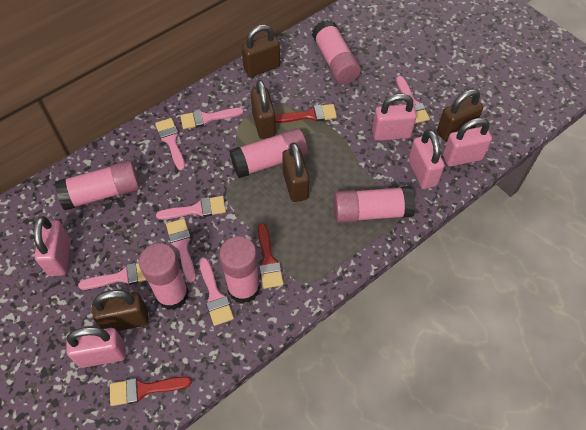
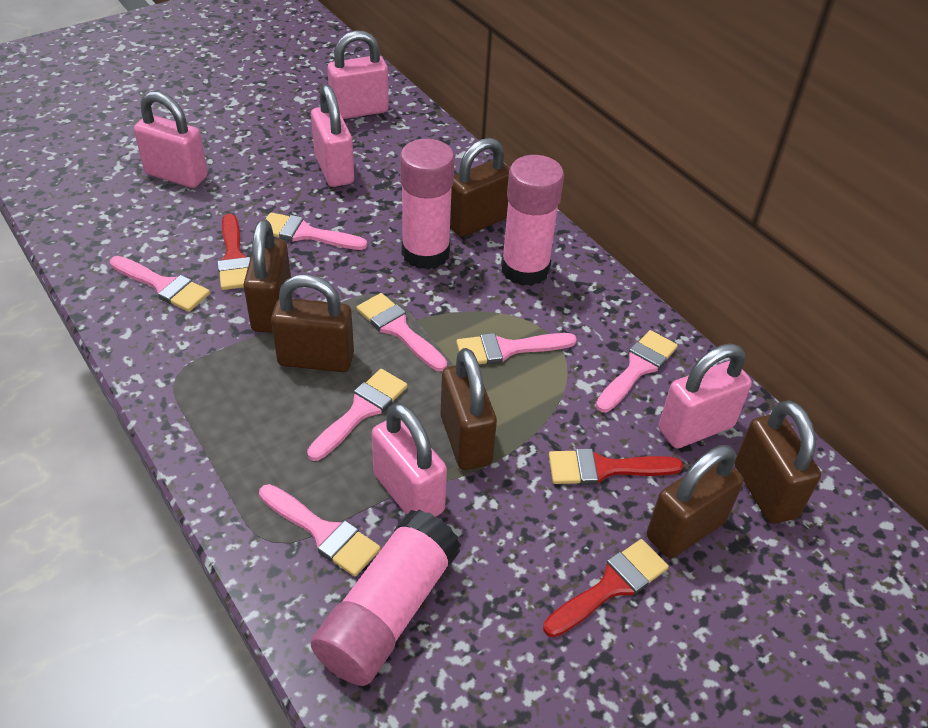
brown padlock: 5 -> 6
pink glue stick: 6 -> 3

